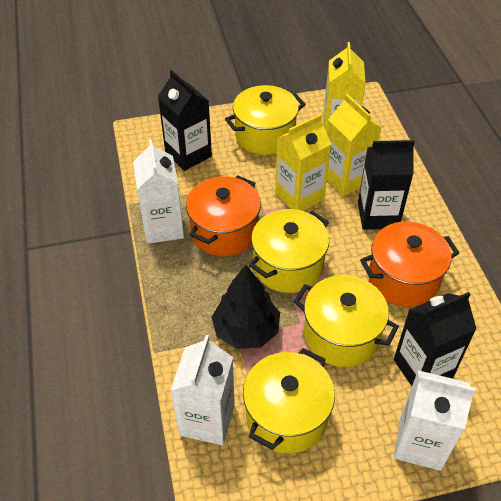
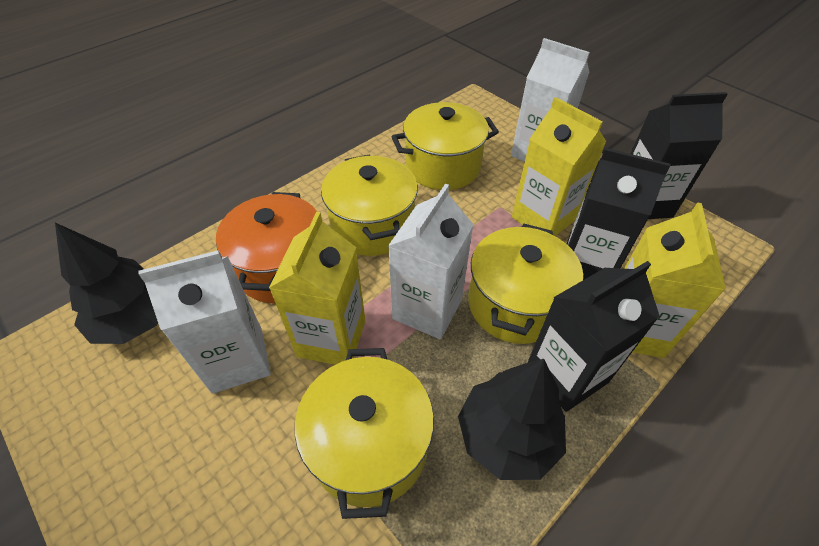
black tree: 1 -> 2
orange pot: 2 -> 1

